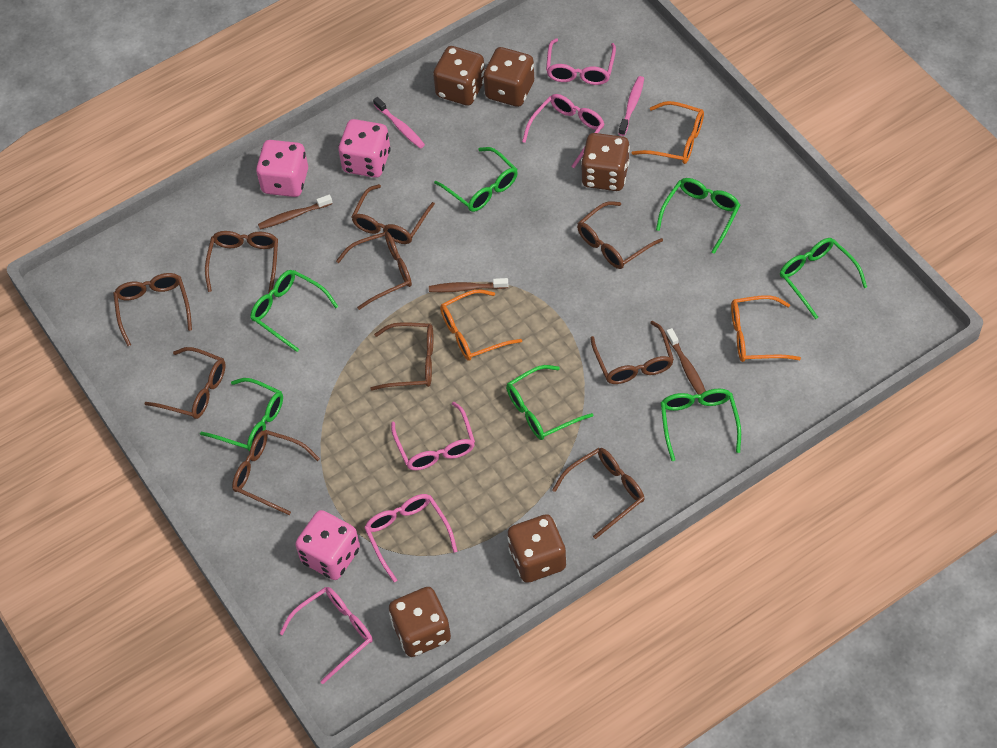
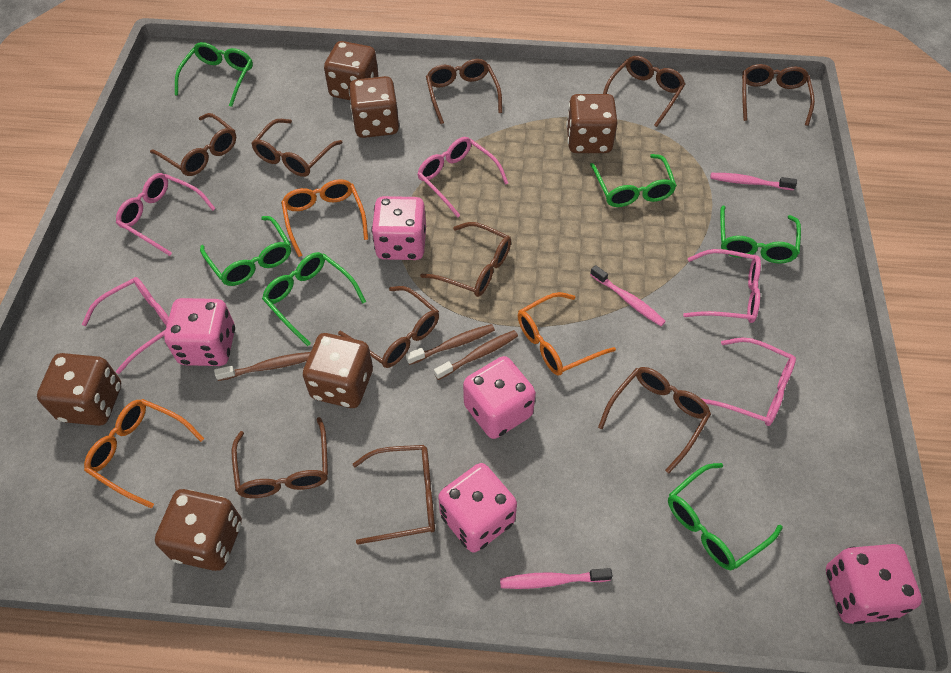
brown dice: 5 -> 6
green glasses: 7 -> 6
pink dice: 3 -> 5
pink toothbrush: 2 -> 3

